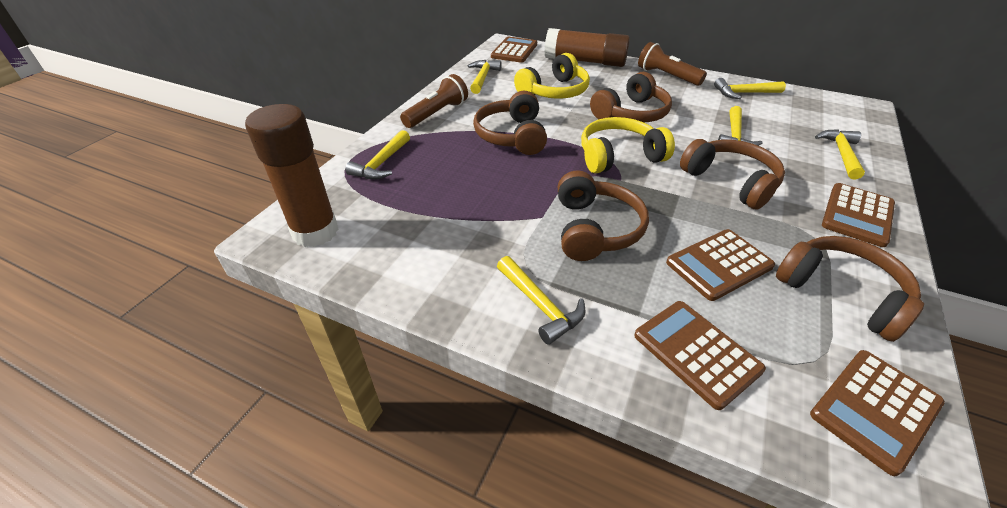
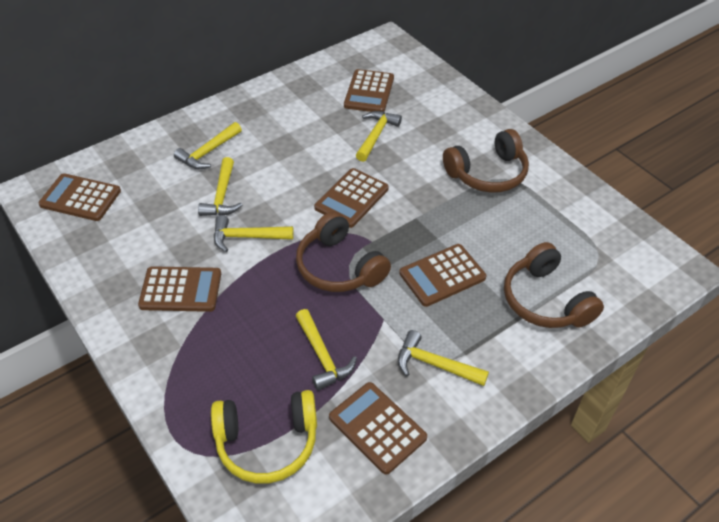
brown calculator: 5 -> 6
brown flashlight: 2 -> 0
brown glue stick: 2 -> 0
brown headphones: 5 -> 3
yellow headphones: 2 -> 1

